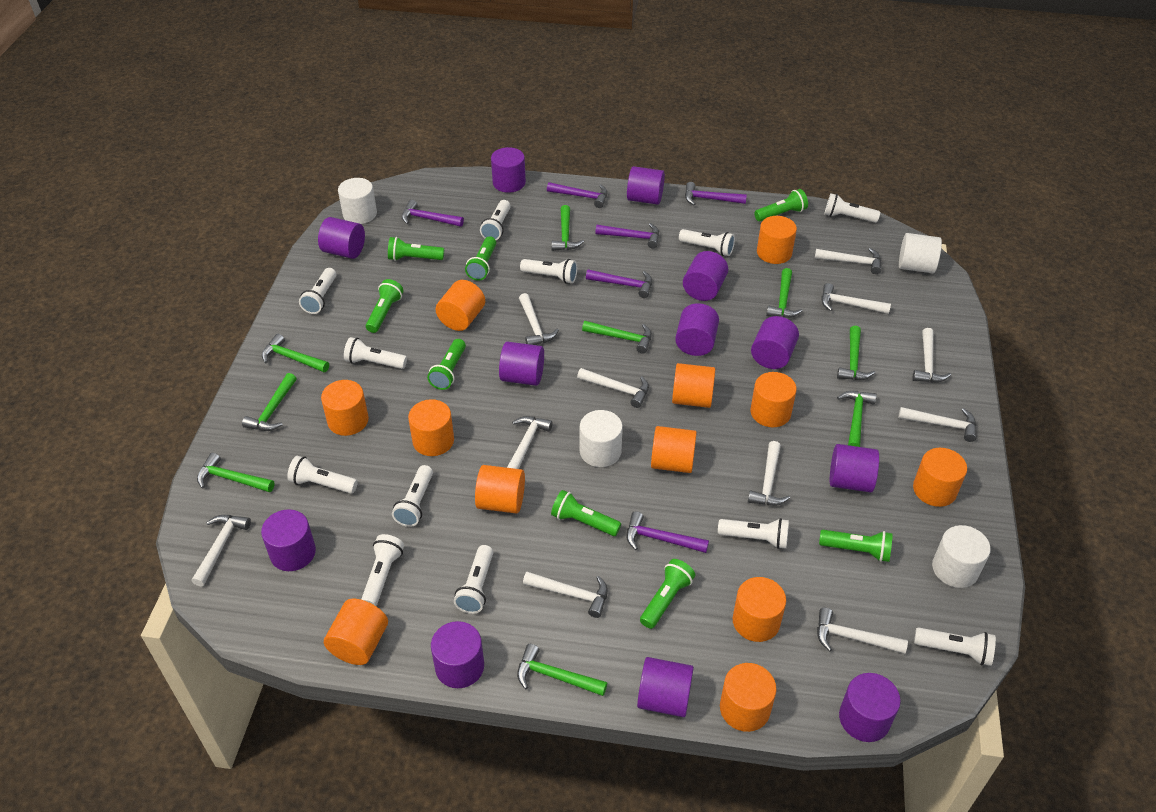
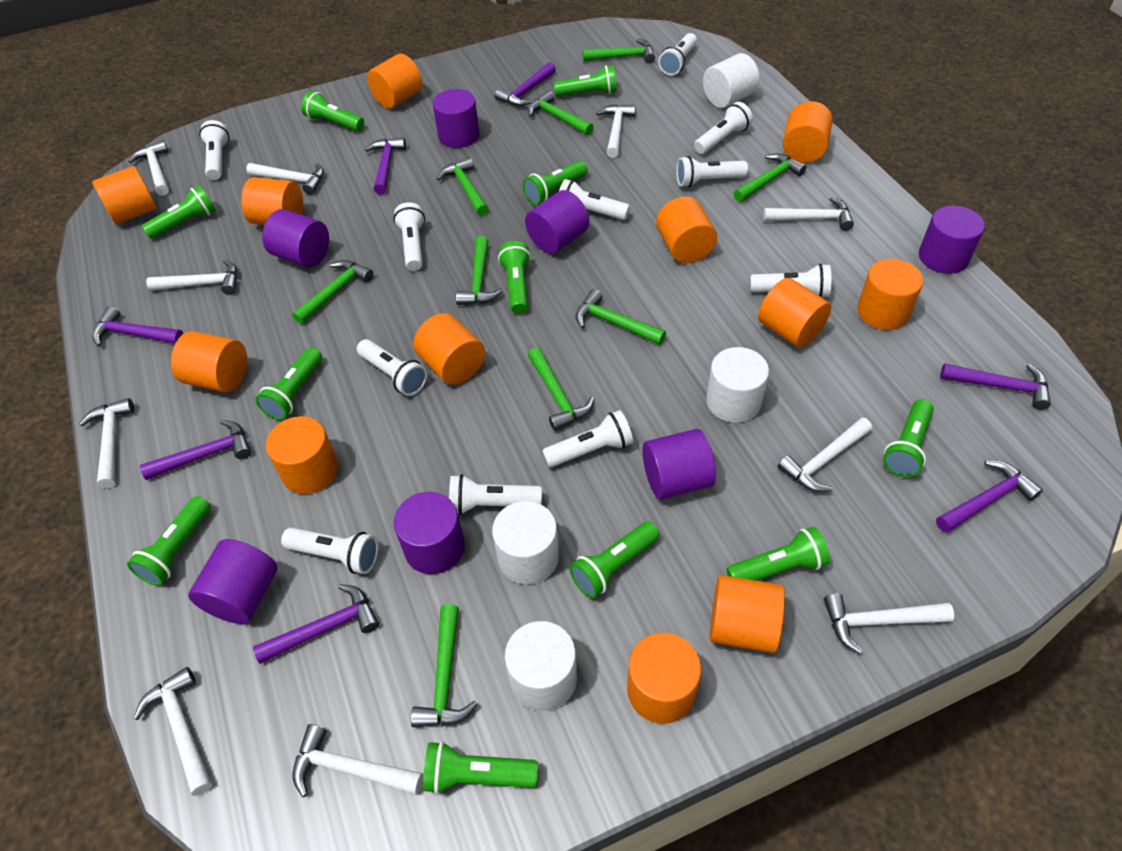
green flashlight: 8 -> 11
purple cylinder: 12 -> 7
purple hammer: 6 -> 7
white flashlight: 12 -> 11
white hammer: 11 -> 10

